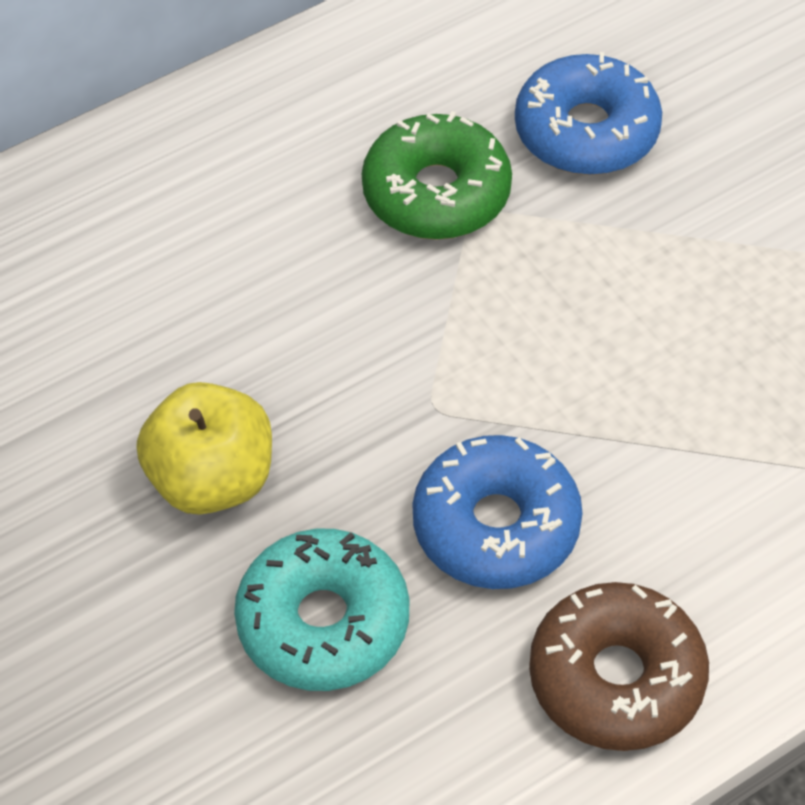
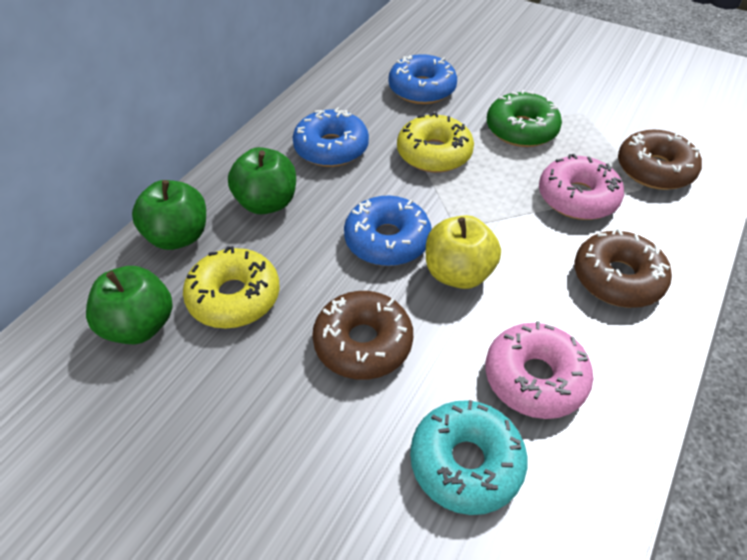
blue donut: 2 -> 3
brown donut: 1 -> 3
green apple: 0 -> 3
pink donut: 0 -> 2
yellow donut: 0 -> 2

